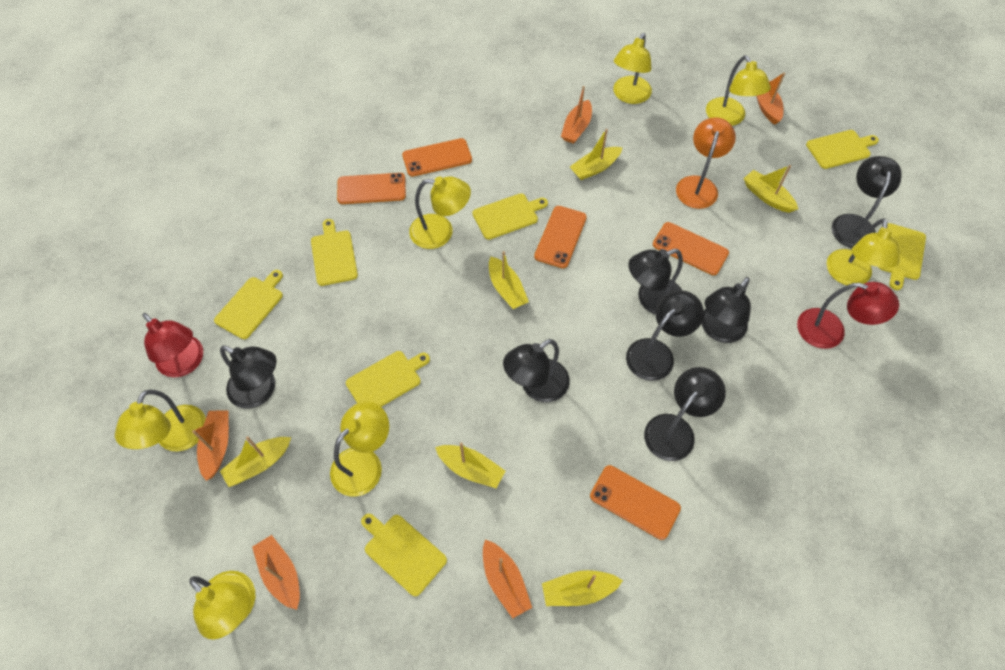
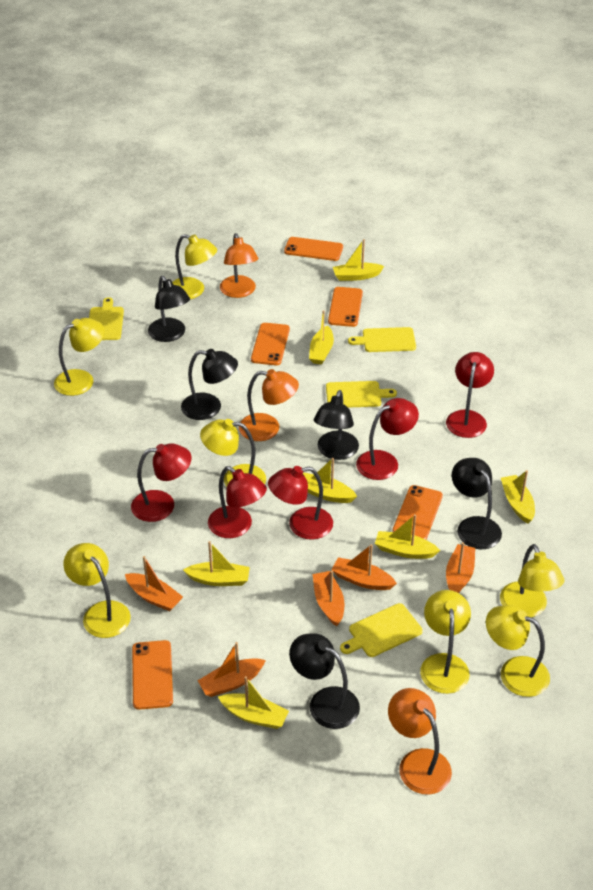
black lamp: 7 -> 5
orange lamp: 1 -> 3
red lamp: 2 -> 5
yellow boat: 6 -> 7
yellow cutting board: 7 -> 4

